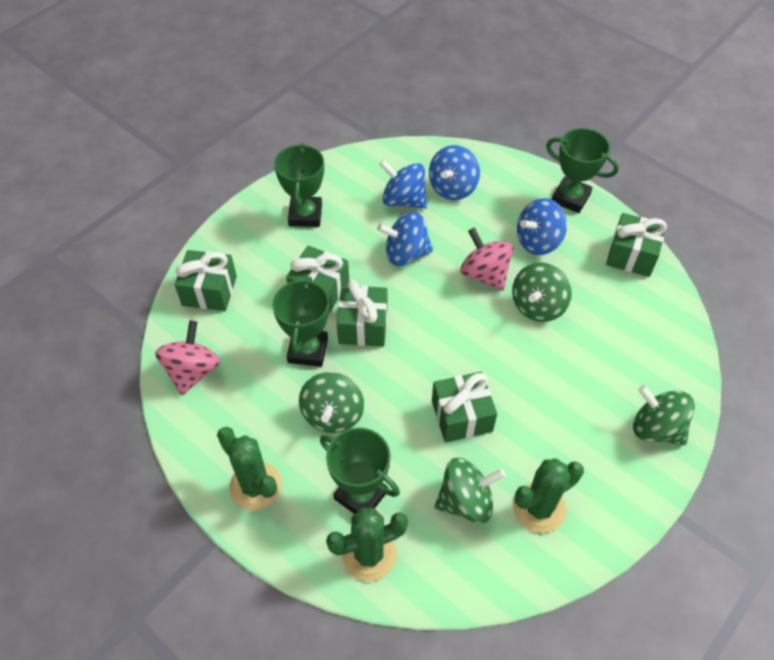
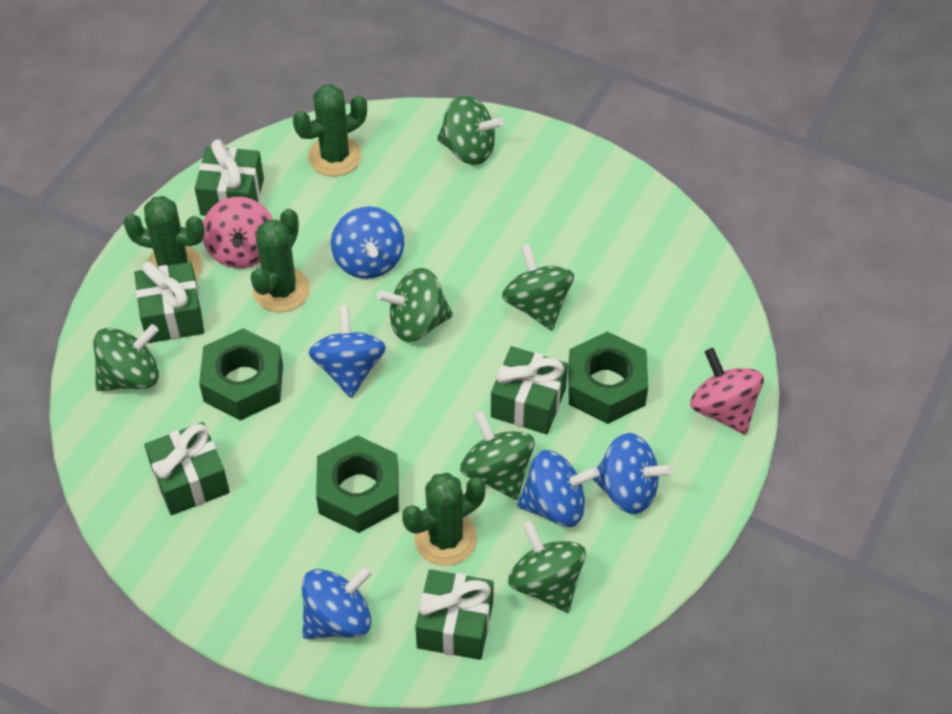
blue spinning top: 4 -> 5
green cactus: 3 -> 4
green nut: 0 -> 3
green spinning top: 4 -> 6
green trophy: 4 -> 0

